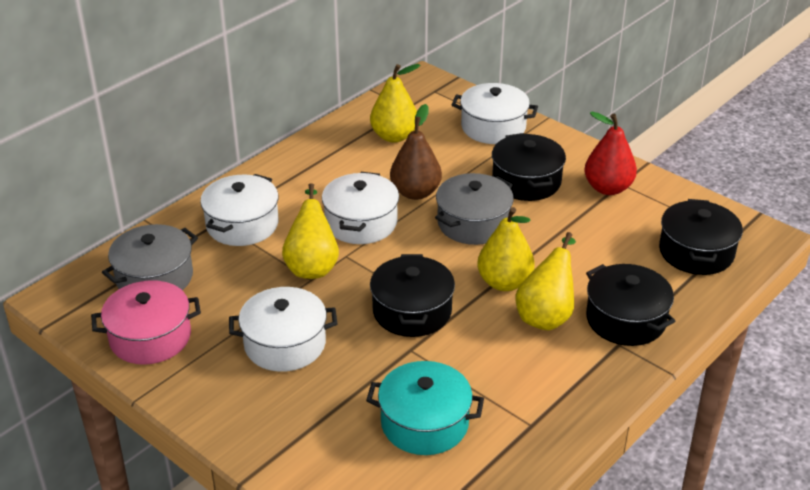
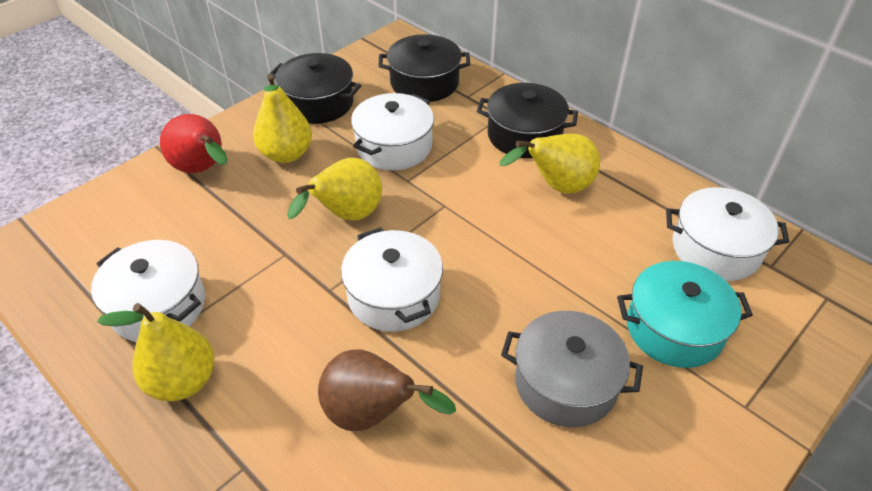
black pot: 4 -> 3
grey pot: 2 -> 1
pink pot: 1 -> 0

